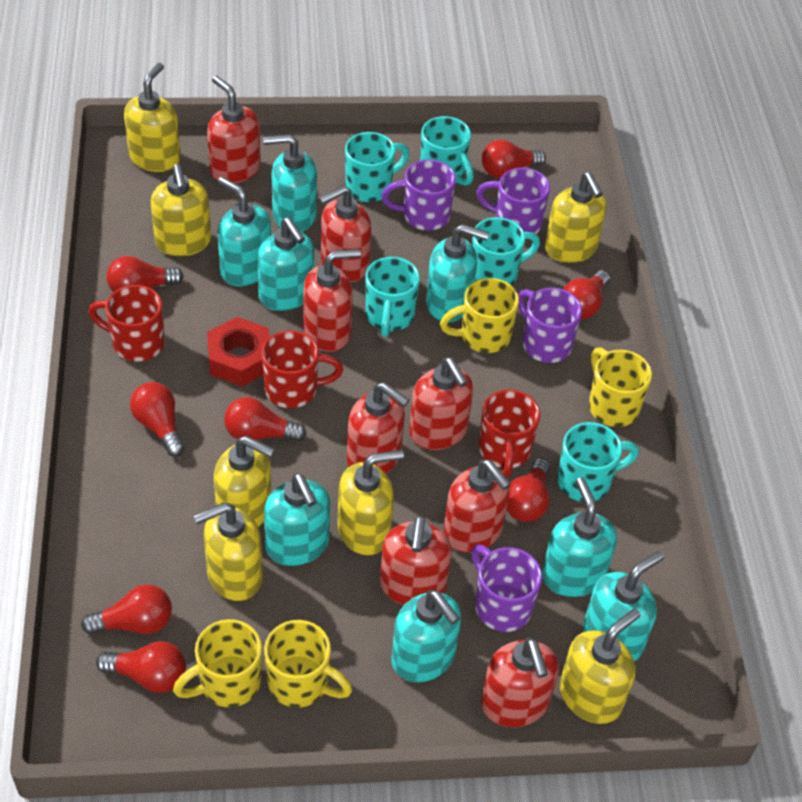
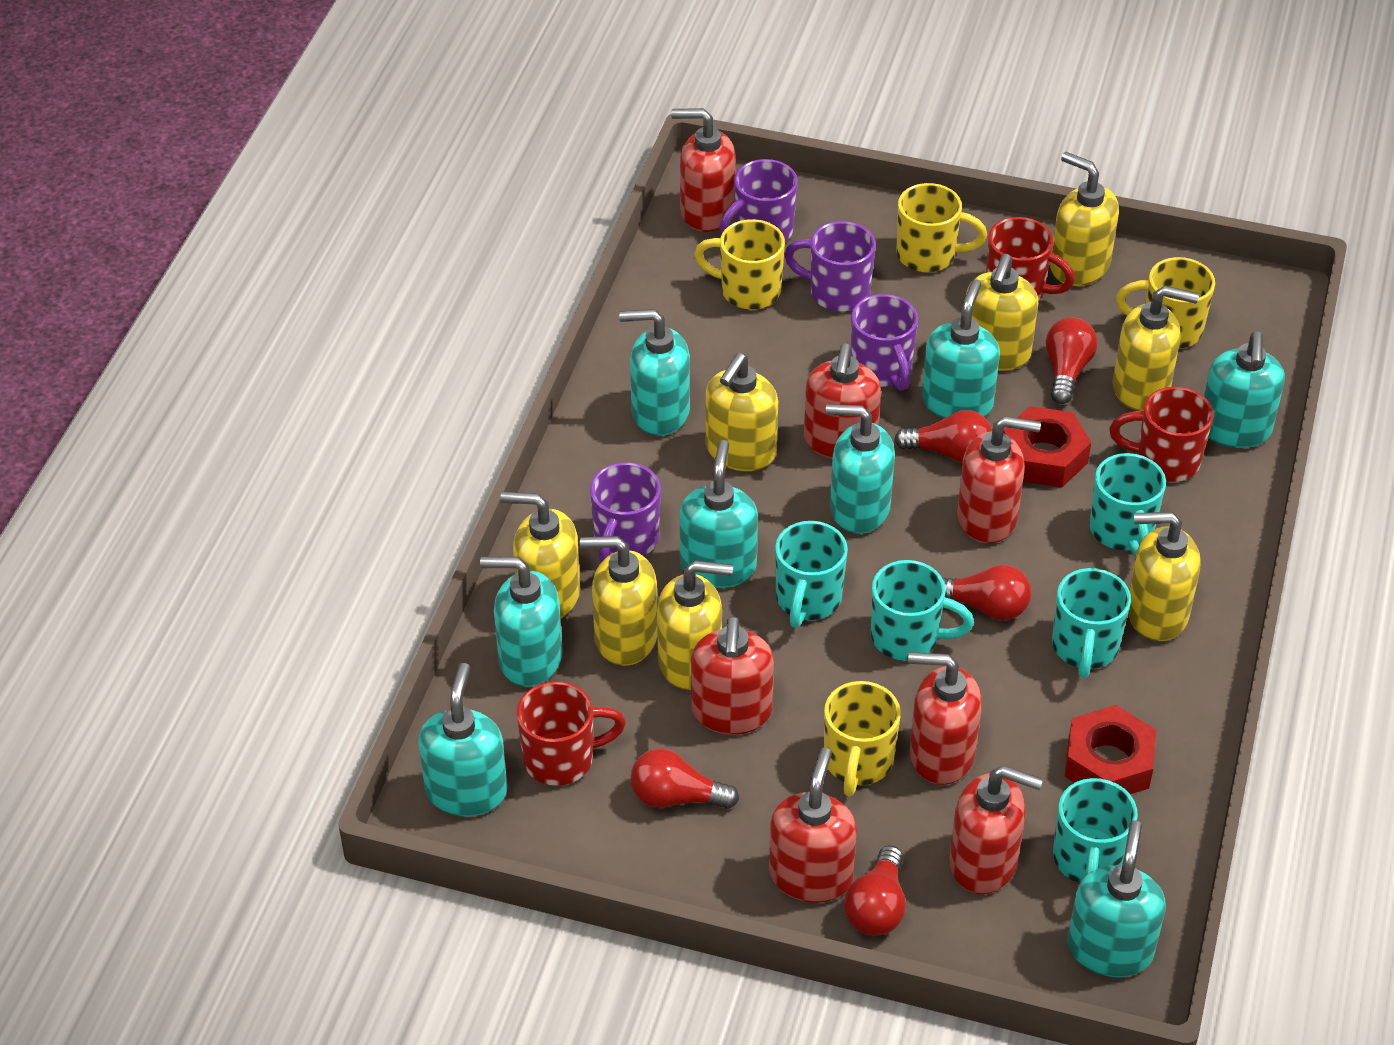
red light bulb: 8 -> 5
red nut: 1 -> 2
red soap dispenser: 8 -> 7
yellow soap dispenser: 7 -> 8

